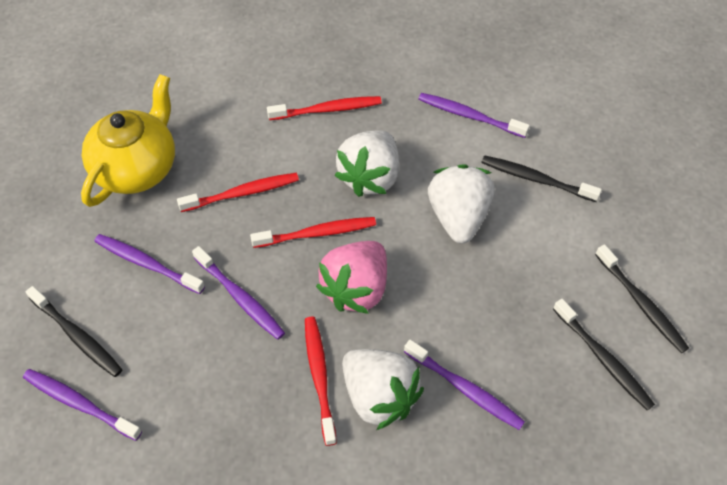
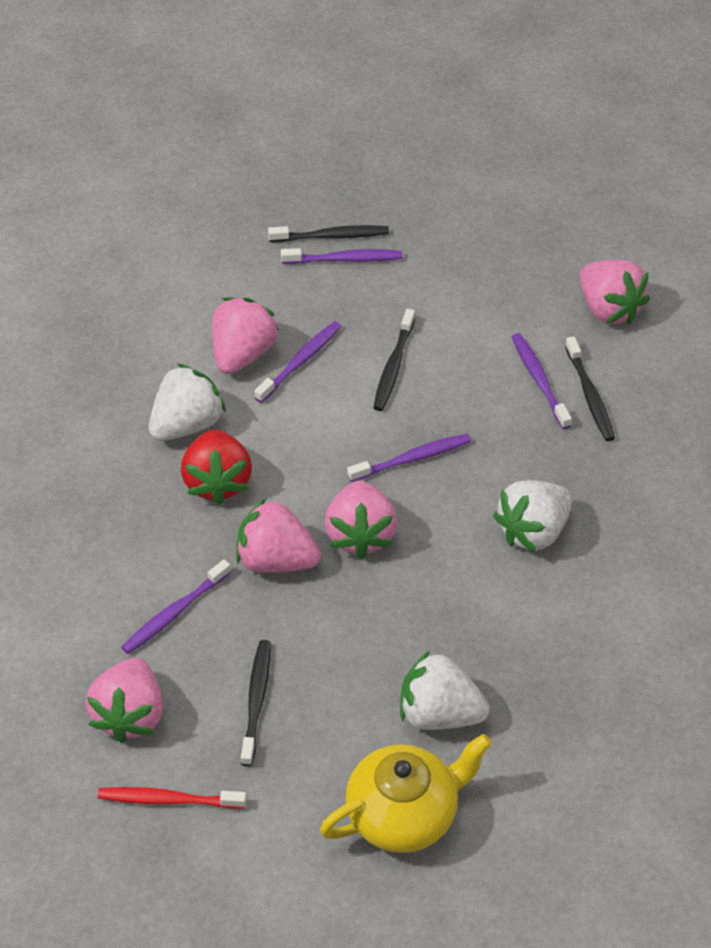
pink strawberry: 1 -> 5
red strawberry: 0 -> 1
red toothbrush: 4 -> 1

